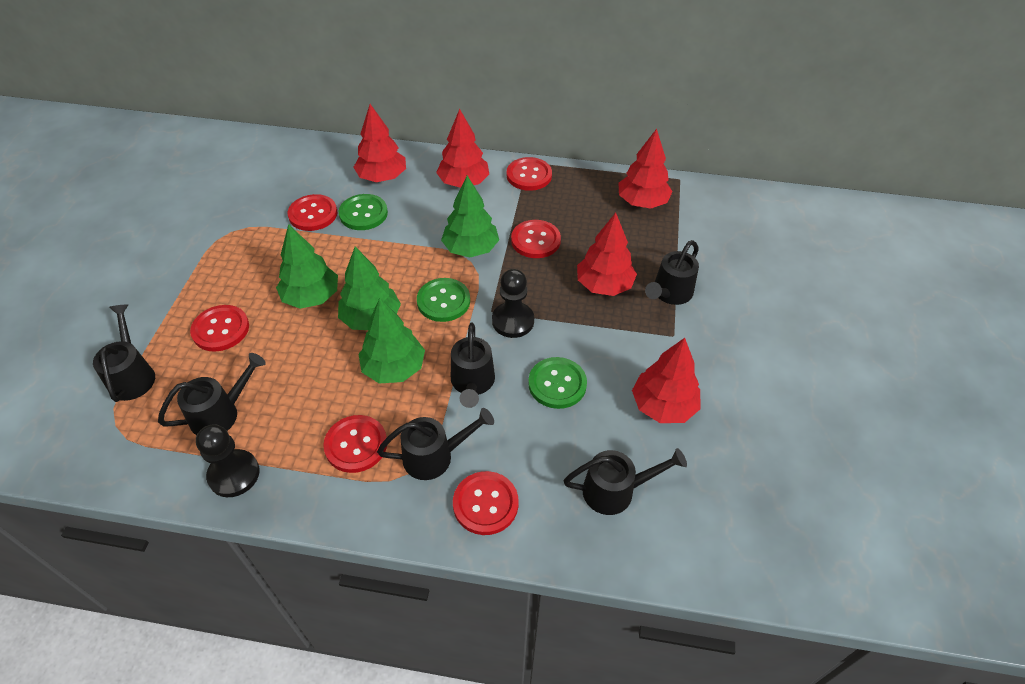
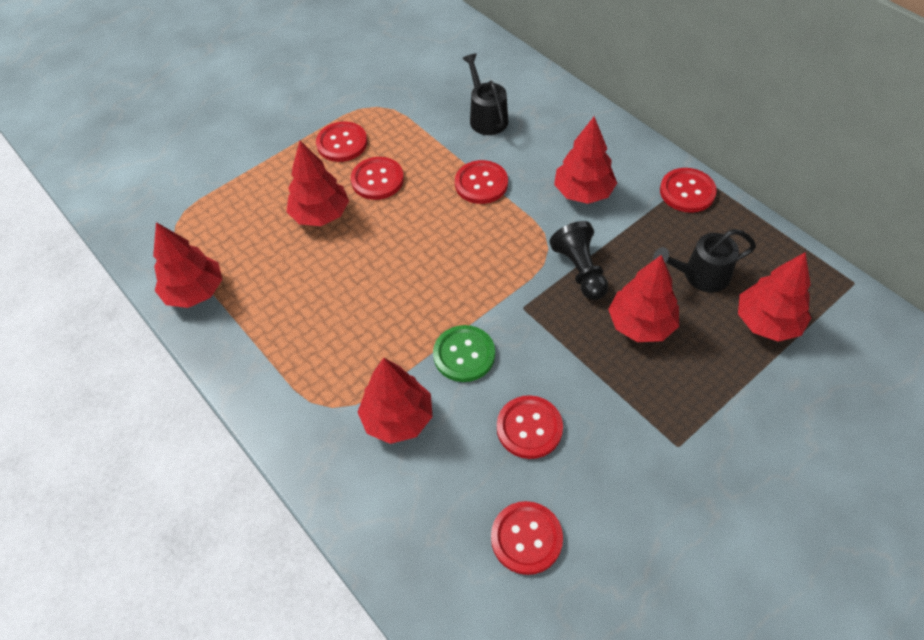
black pawn: 2 -> 1
black watering can: 6 -> 2
green button: 3 -> 1
green tree: 4 -> 0
red tree: 5 -> 6

